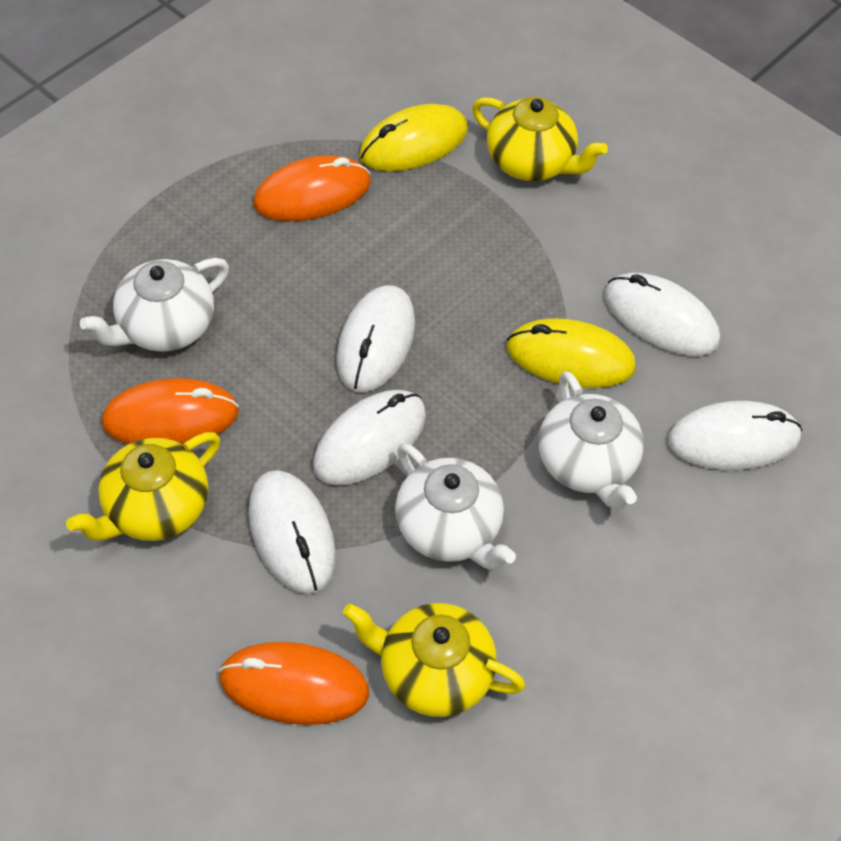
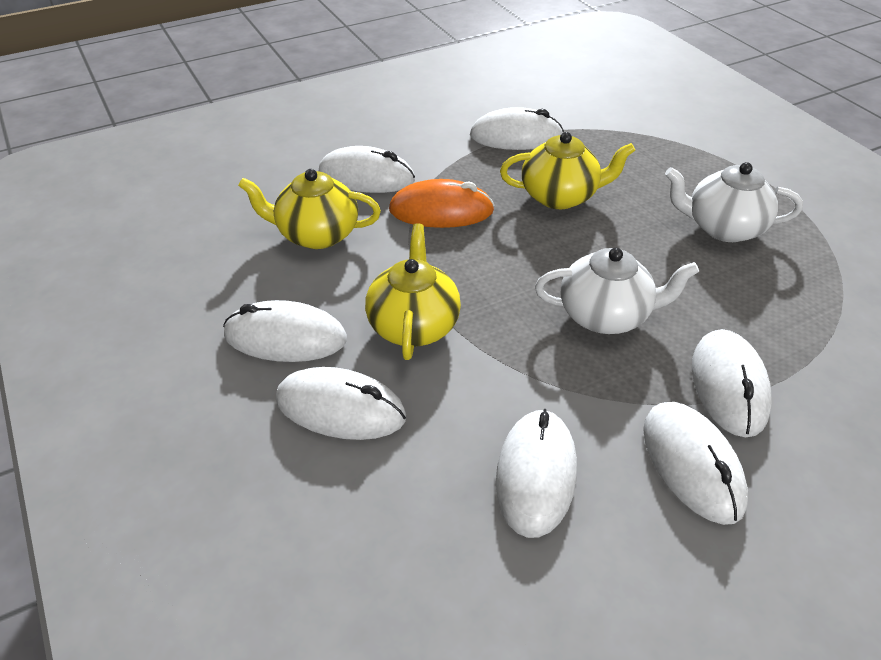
orange mouse: 3 -> 1
white mouse: 5 -> 7
white teapot: 3 -> 2
yellow mouse: 2 -> 0

